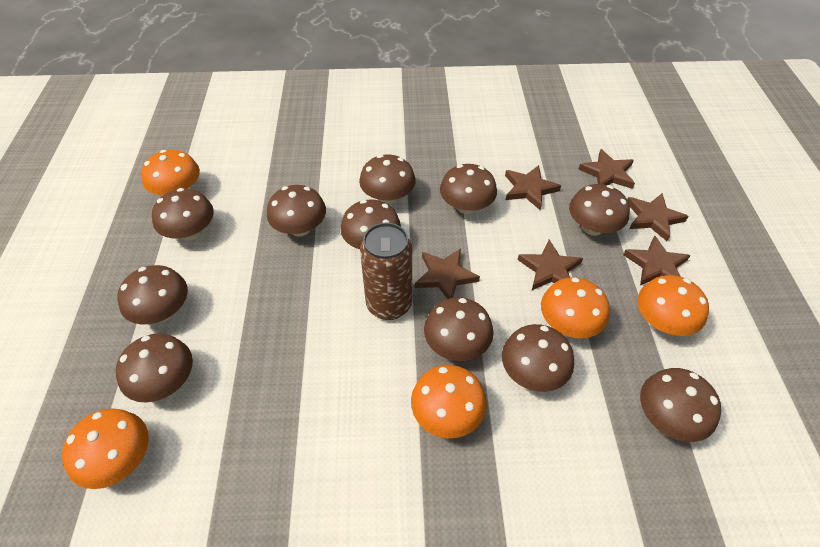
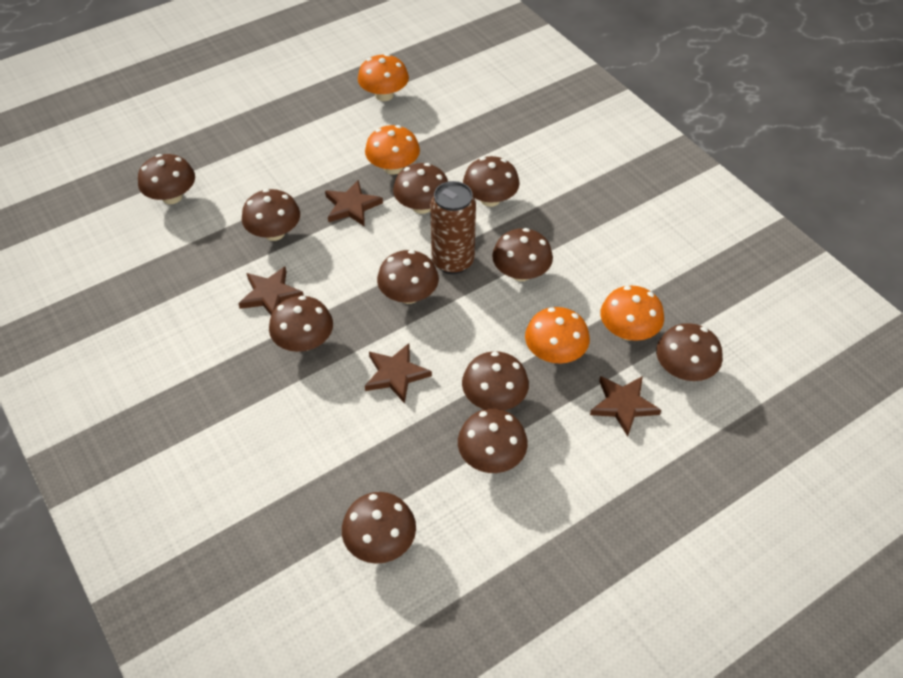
brown star: 6 -> 4
orange mushroom: 5 -> 4

